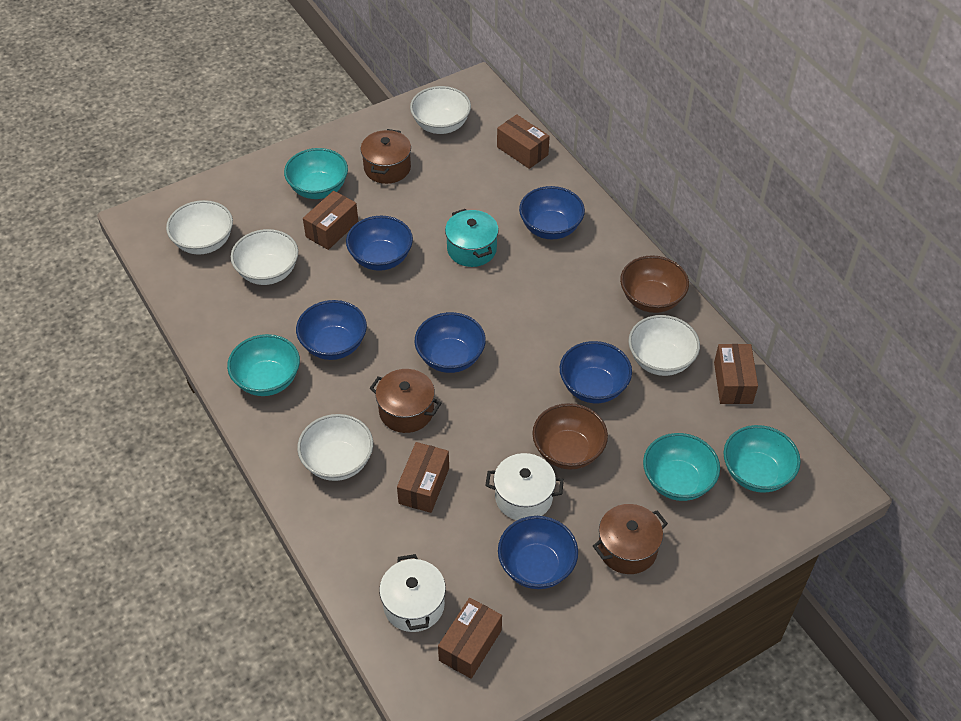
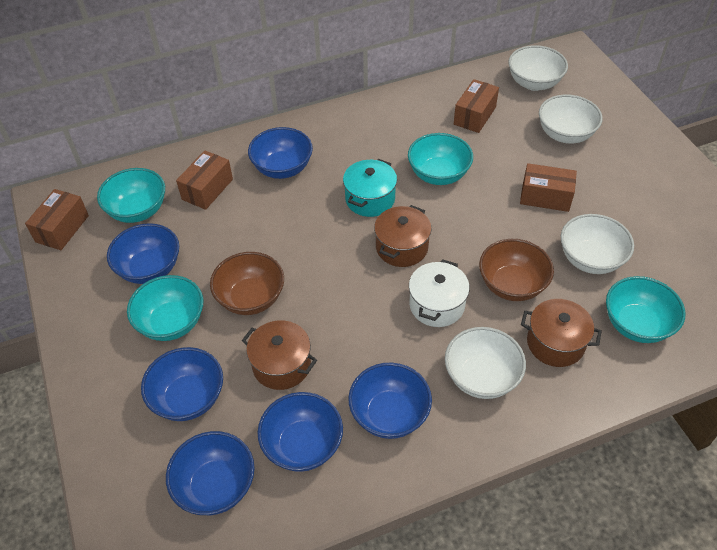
brown box: 5 -> 4
white bowl: 5 -> 4
white pot: 2 -> 1

